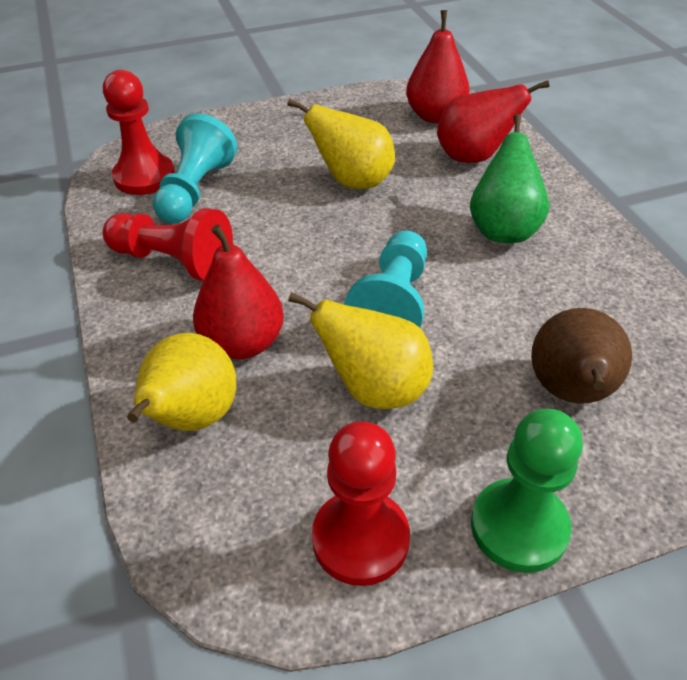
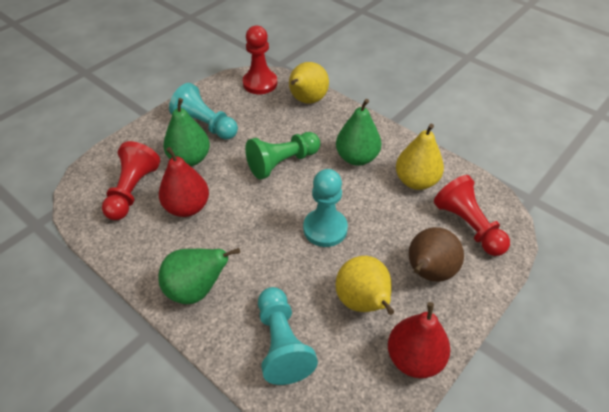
green pear: 1 -> 3
red pear: 3 -> 2
turquoise pawn: 2 -> 3

